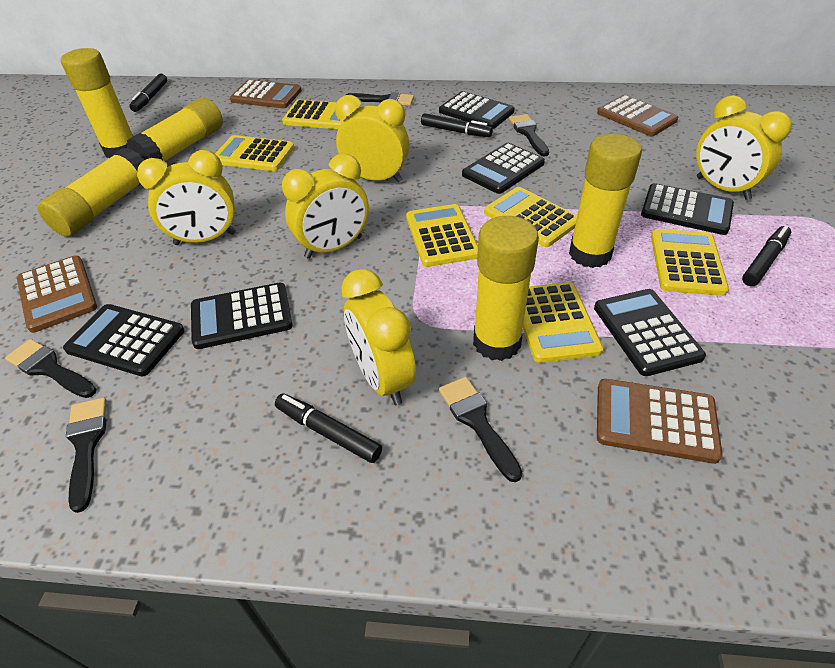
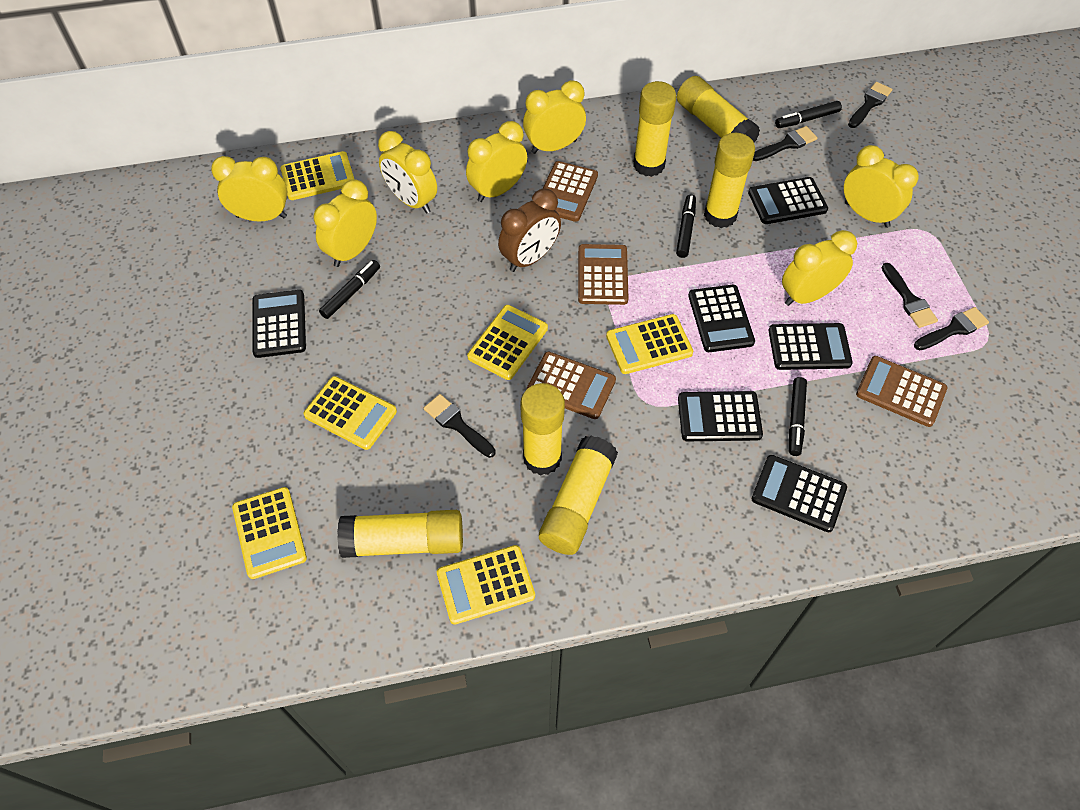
brown clock: 0 -> 1
yellow clock: 5 -> 7
yellow glue stick: 5 -> 6

